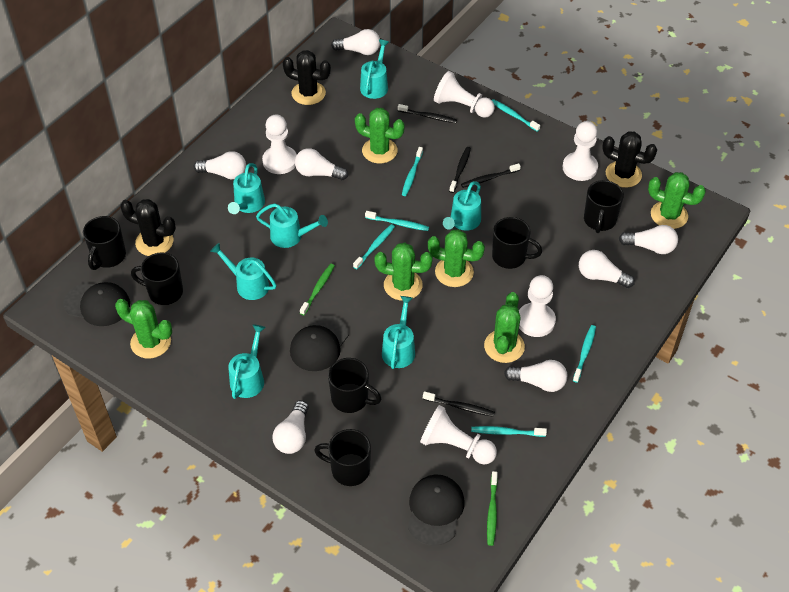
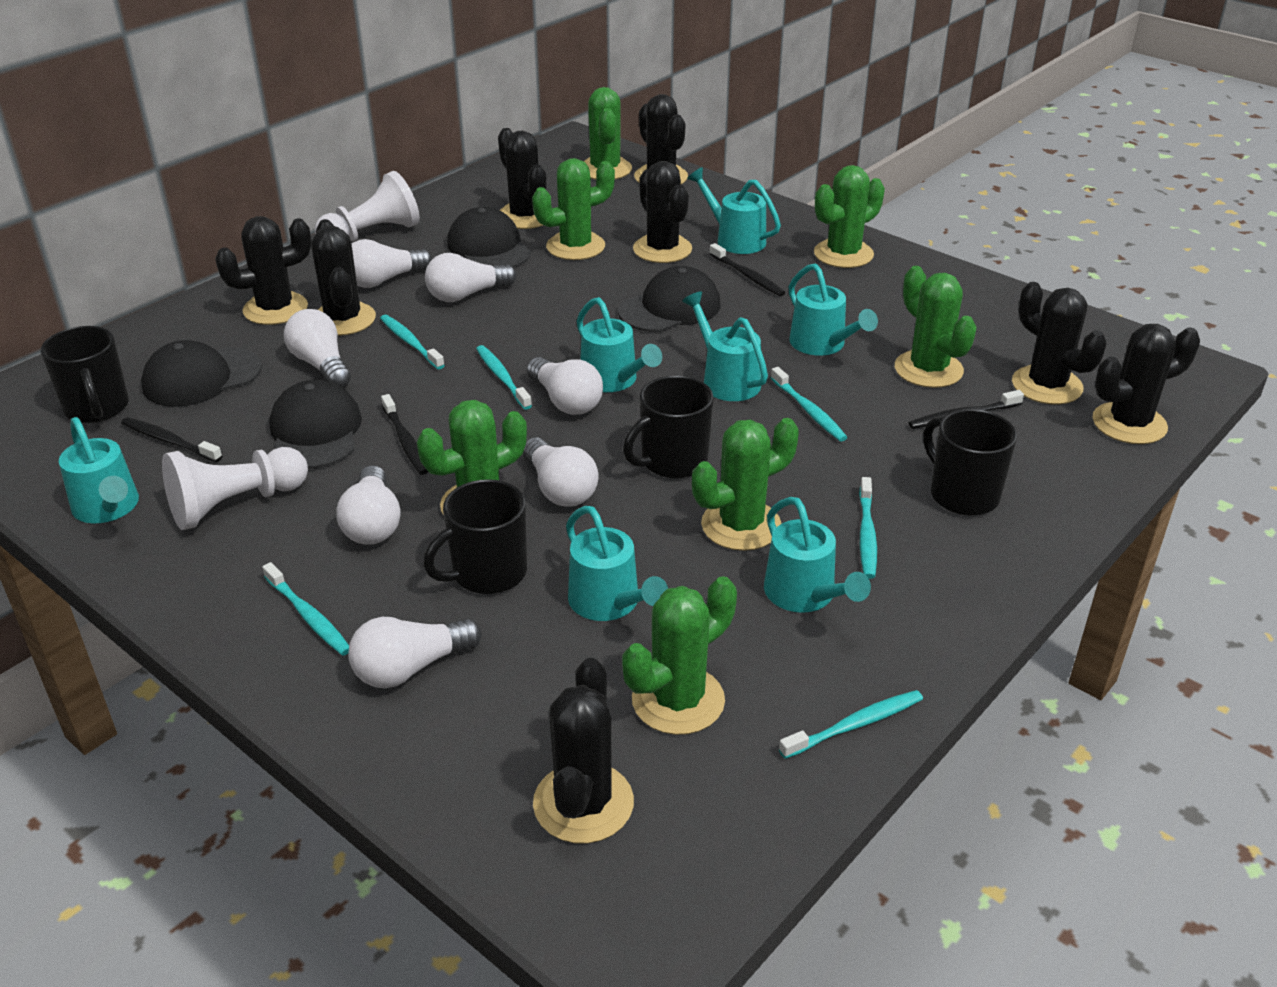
black cactus: 3 -> 8
black cap: 3 -> 4
black mug: 6 -> 4
green cactus: 6 -> 7
green toothbrush: 2 -> 0
white pawn: 5 -> 2

